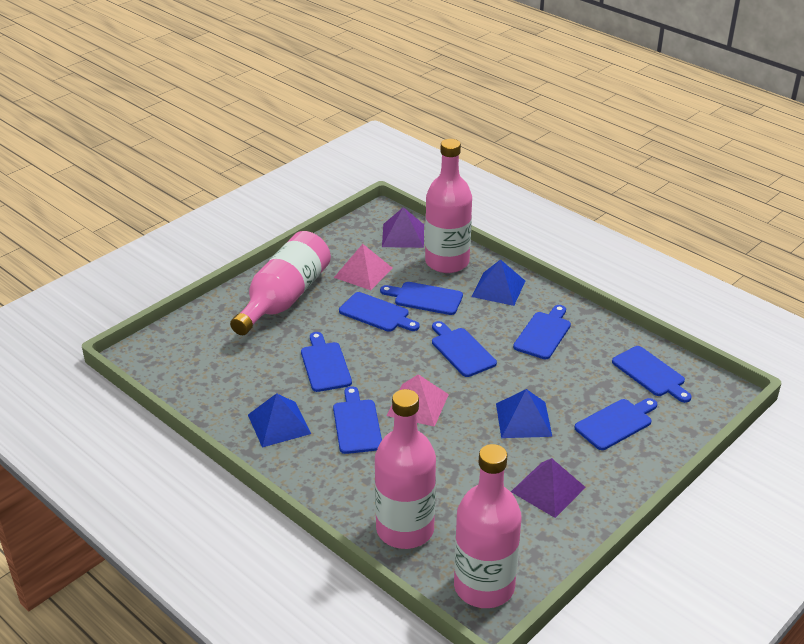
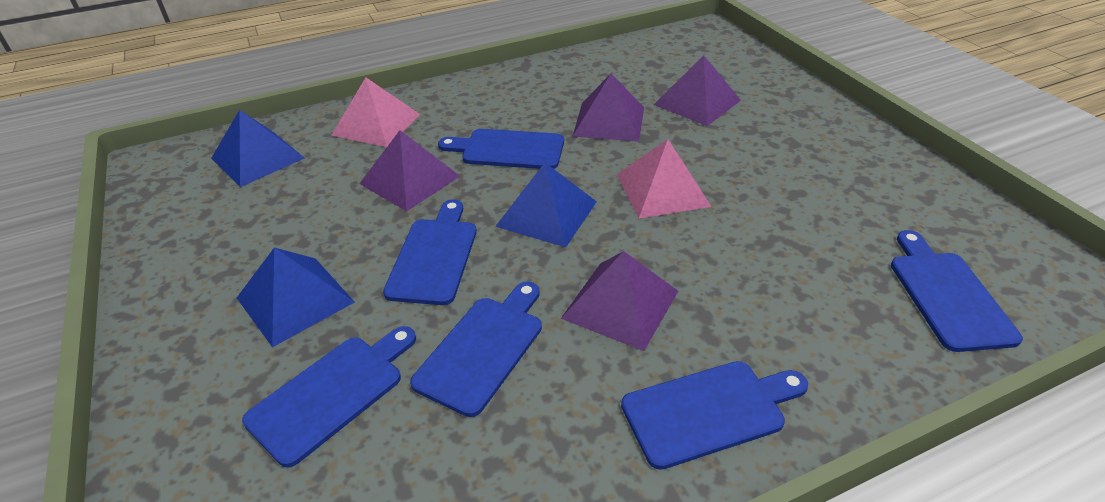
blue cutting board: 8 -> 6
pink bottle: 4 -> 0
purple pyramid: 2 -> 4

